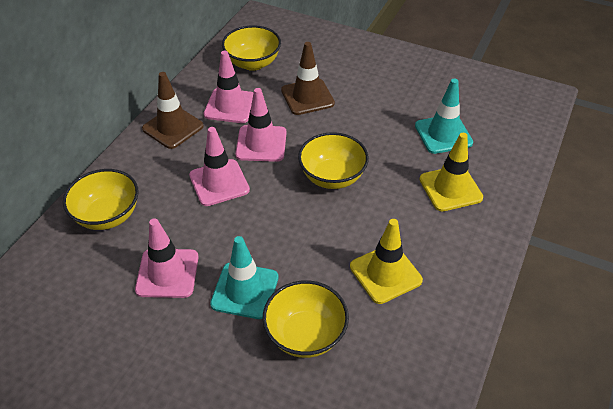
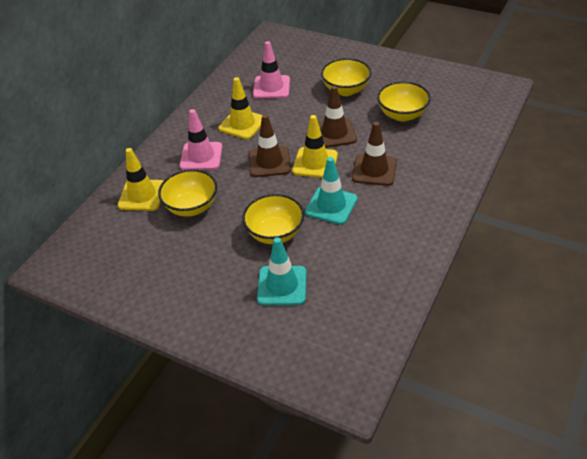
brown traffic cone: 2 -> 3
pink traffic cone: 4 -> 2
yellow traffic cone: 2 -> 3

